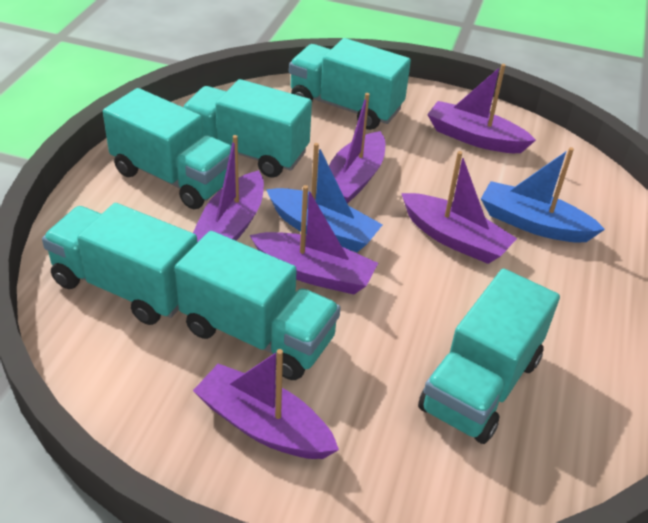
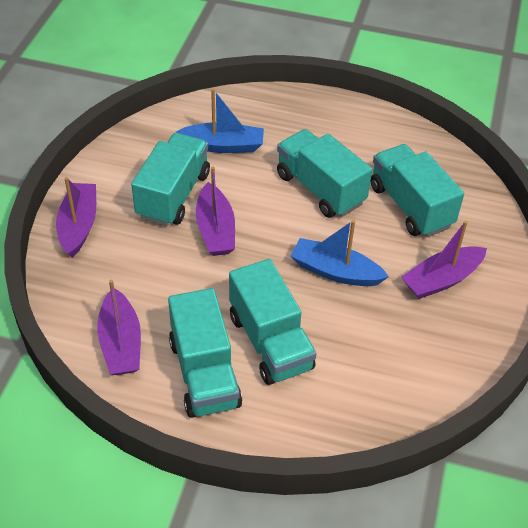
purple boat: 6 -> 4
turquoise truck: 6 -> 5

